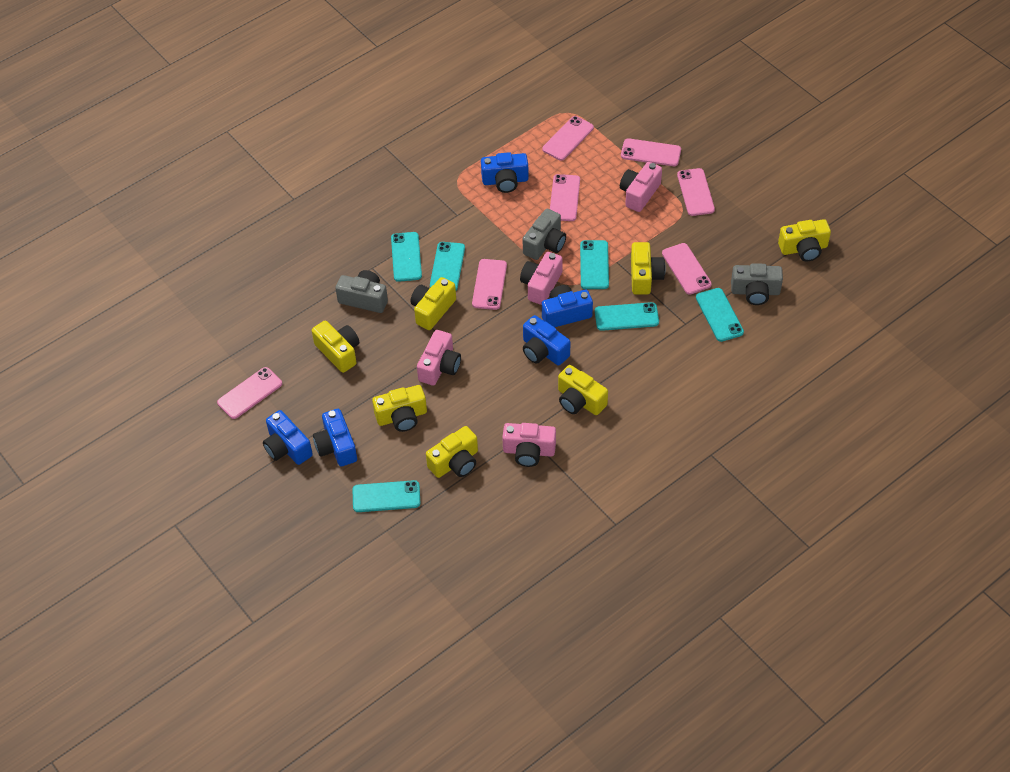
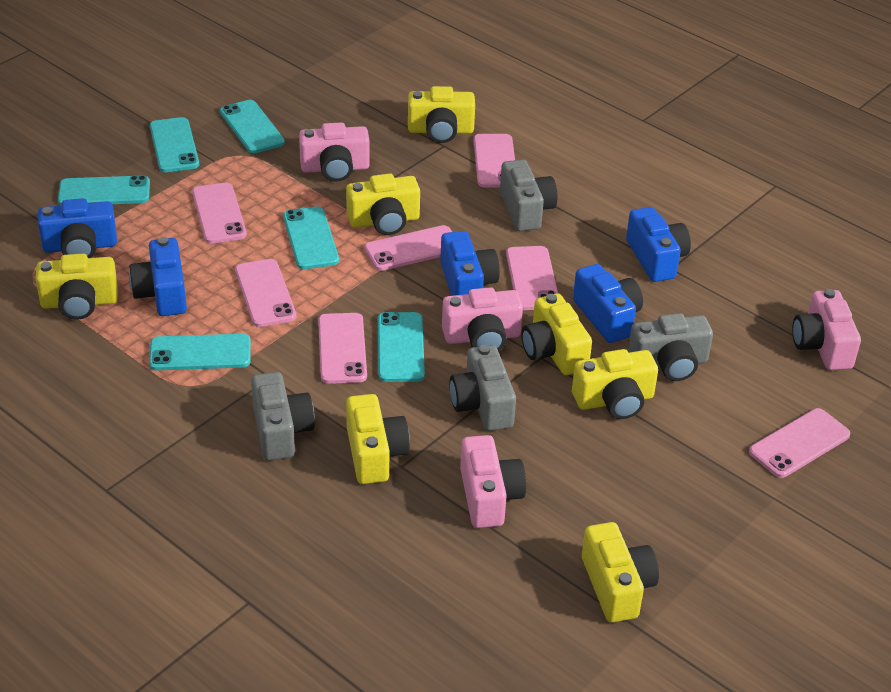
grey camera: 3 -> 4

